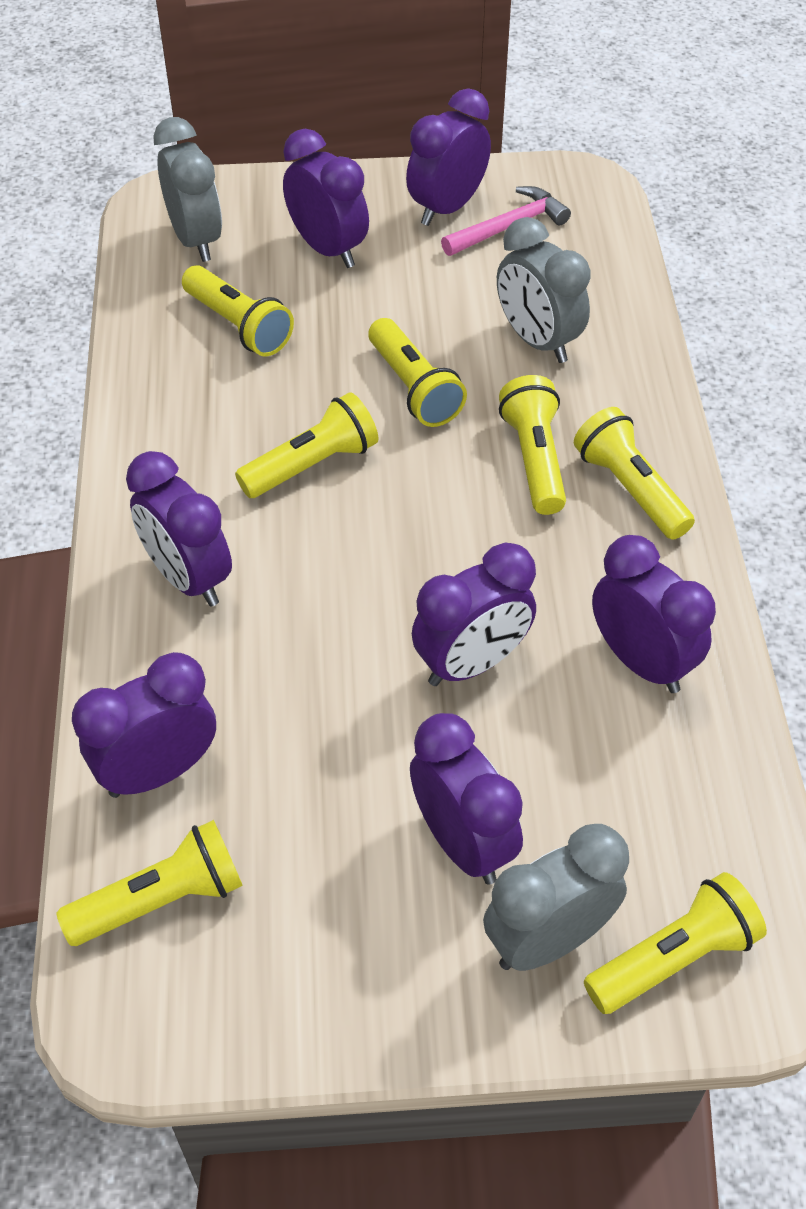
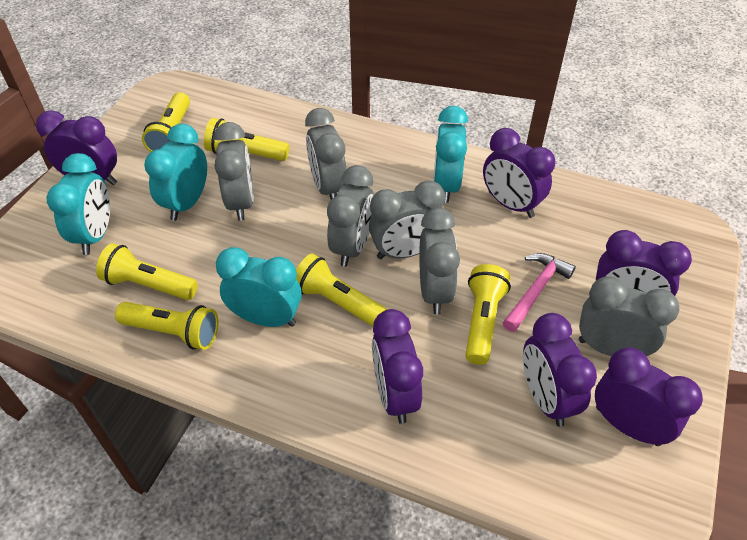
grey clock: 3 -> 6
purple clock: 7 -> 6
turquoise clock: 0 -> 4
yellow flashlight: 7 -> 6

